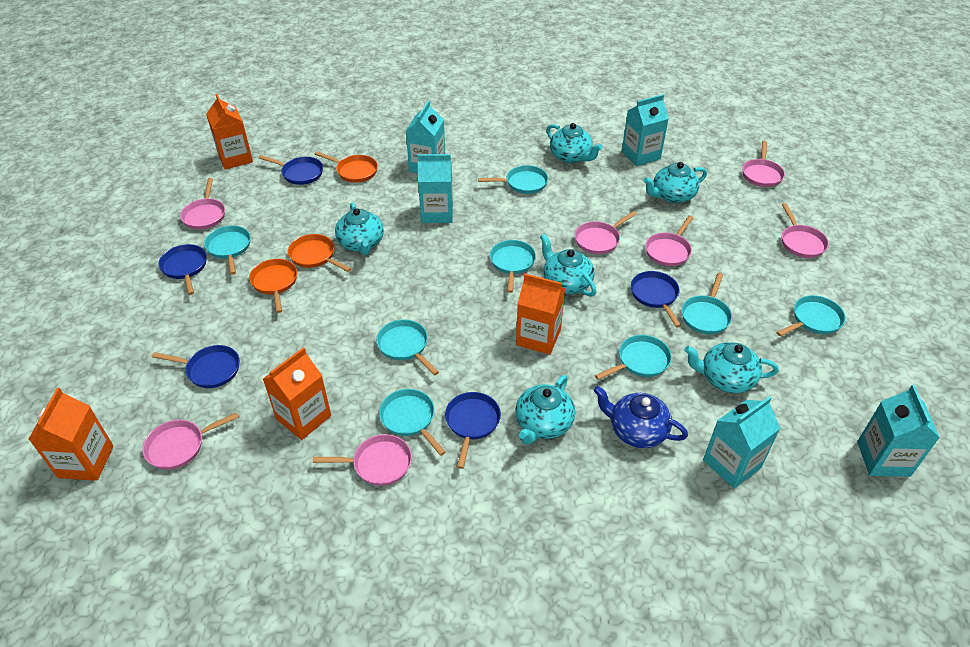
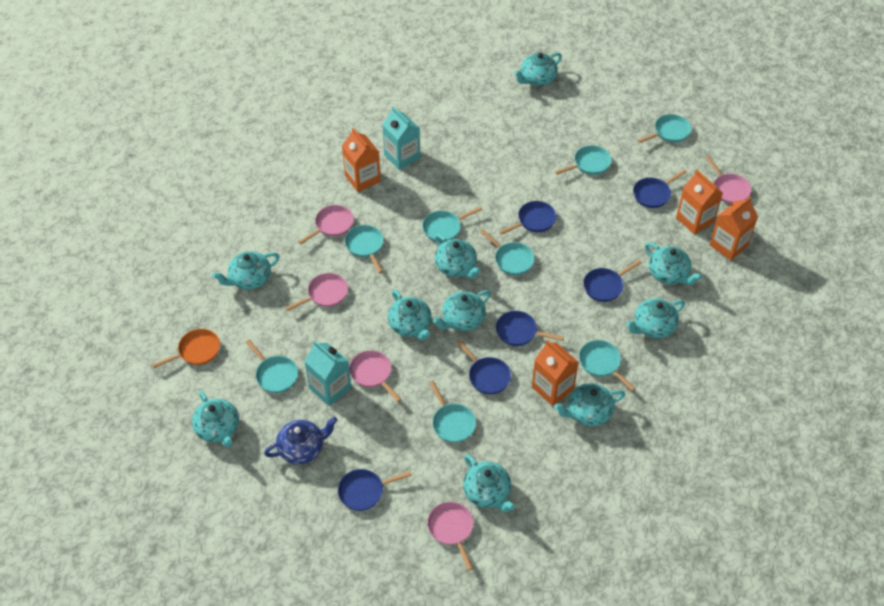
blue pan: 5 -> 6
orange pan: 3 -> 1
pink pan: 7 -> 5
turquoise carton: 5 -> 2
turquoise teapot: 6 -> 10

